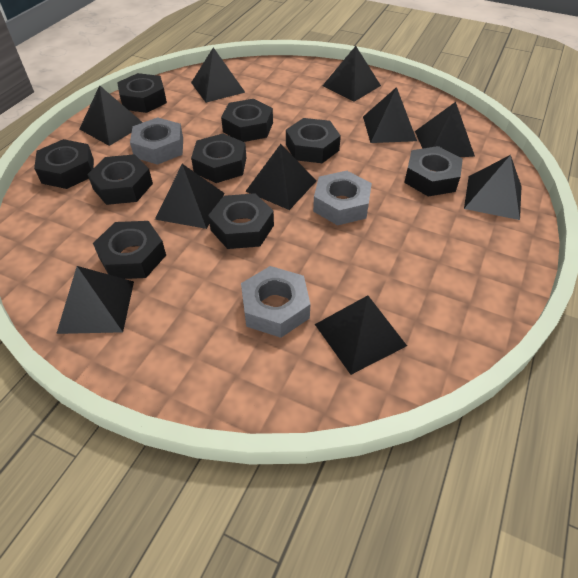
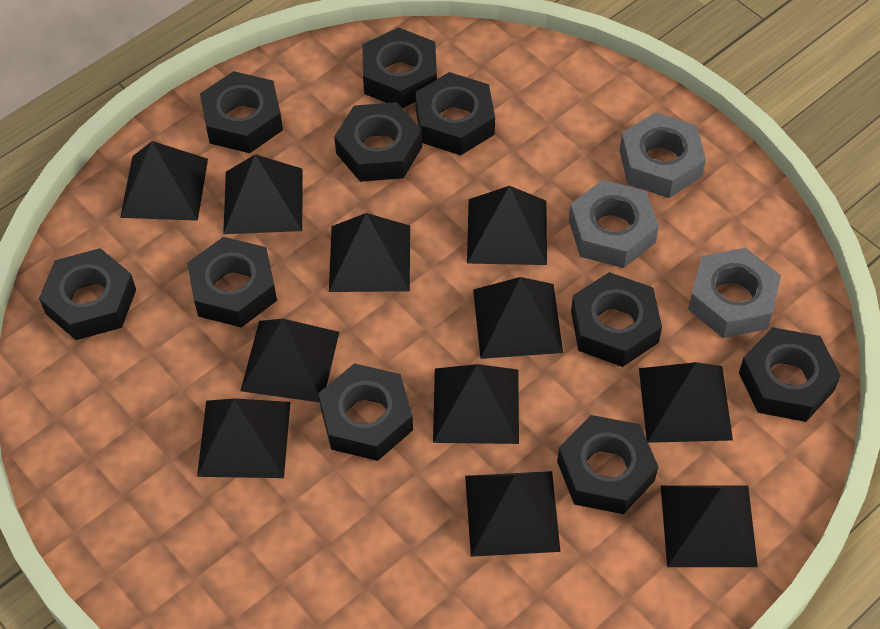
black nut: 9 -> 10
black pyramid: 10 -> 11

